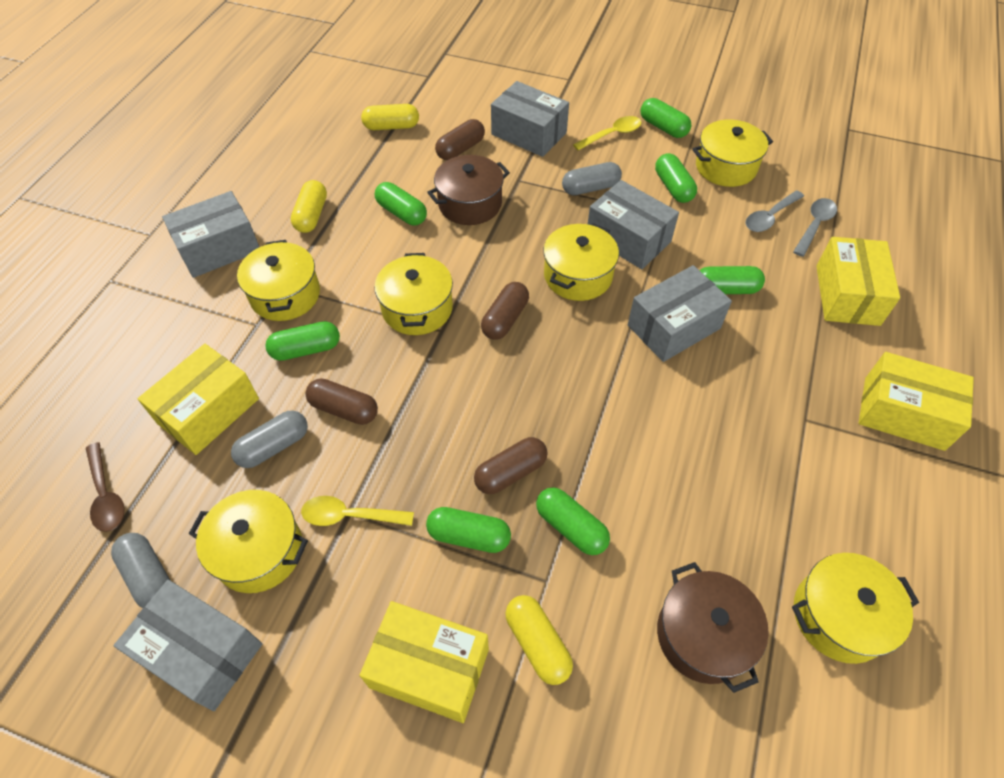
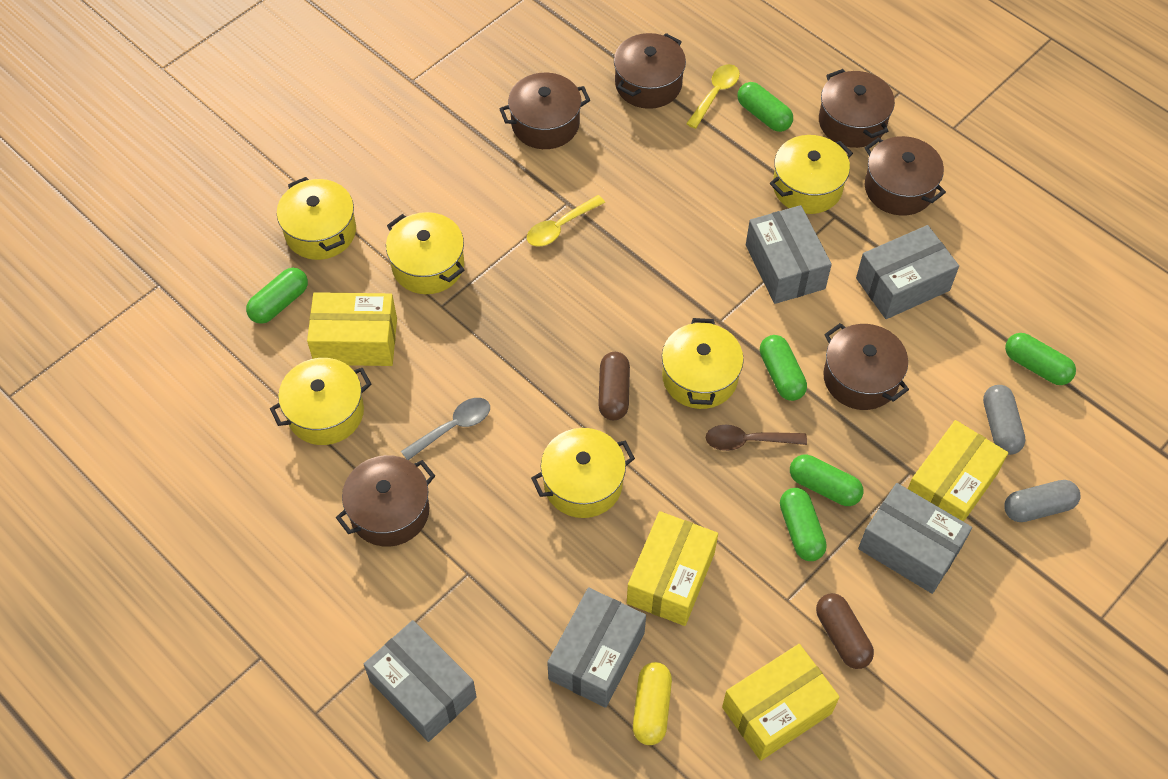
brown capsule: 4 -> 2
brown pot: 2 -> 6
green capsule: 7 -> 6
grey capsule: 3 -> 2
grey spoon: 2 -> 1
yellow capsule: 3 -> 1

